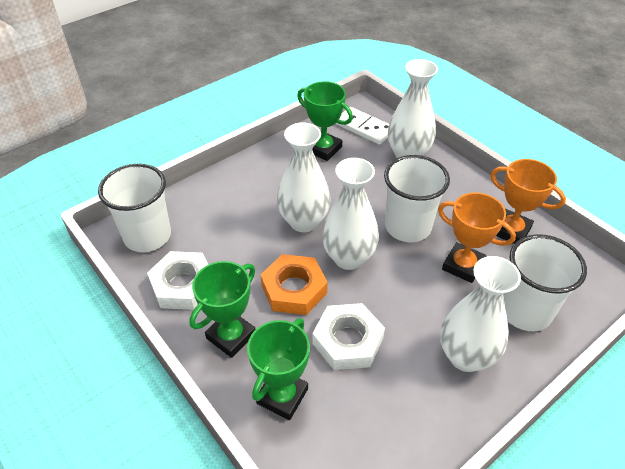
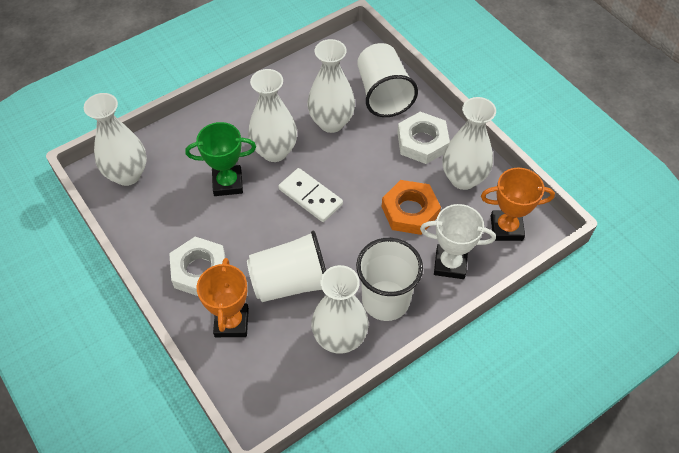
green trophy: 3 -> 1
white trophy: 0 -> 1
white vase: 4 -> 5

